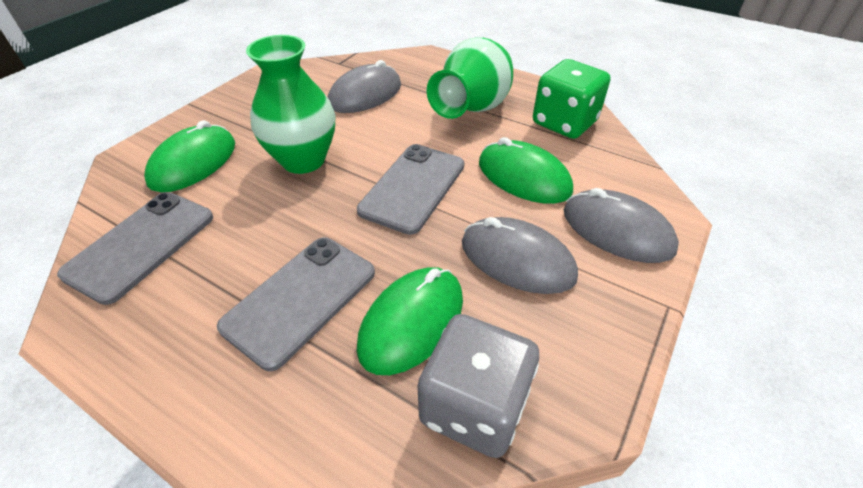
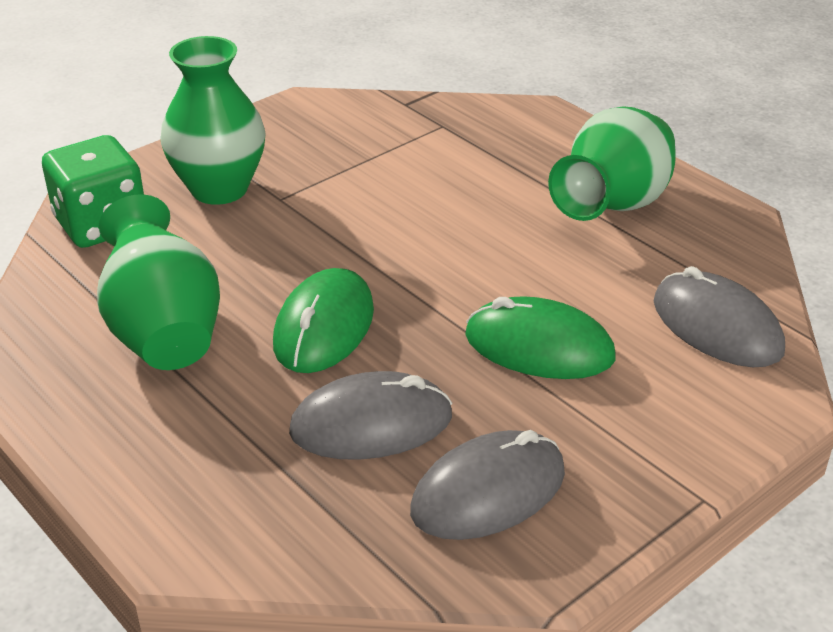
green mouse: 3 -> 2
green vase: 2 -> 3
grey dice: 1 -> 0
grey phone: 3 -> 0

